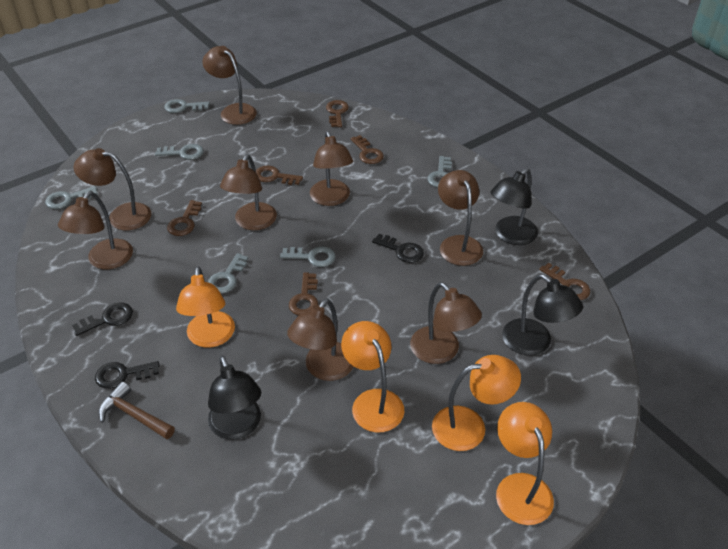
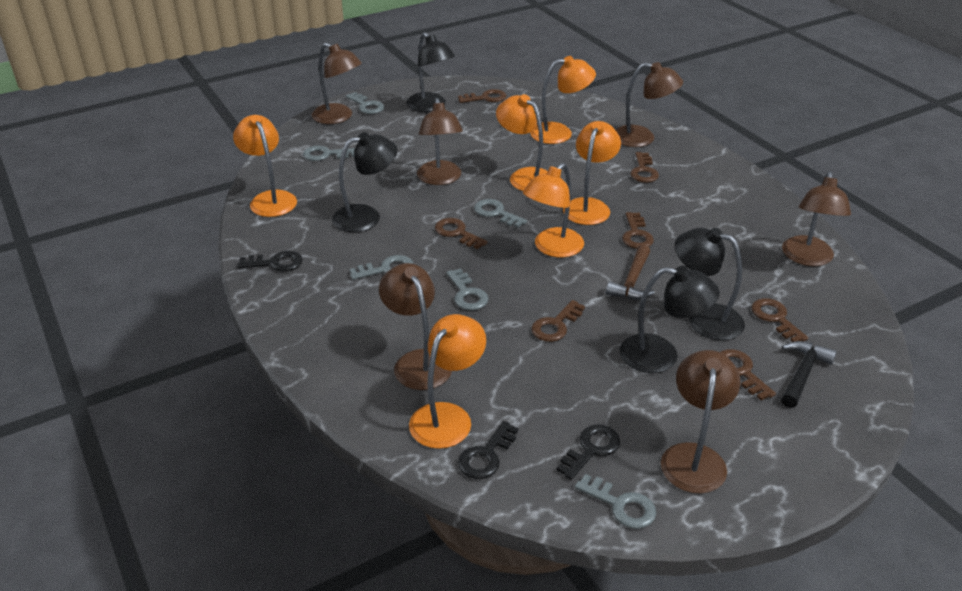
black hammer: 0 -> 1
black lamp: 3 -> 4
brown key: 6 -> 7
brown lamp: 8 -> 6
orange lamp: 4 -> 6

